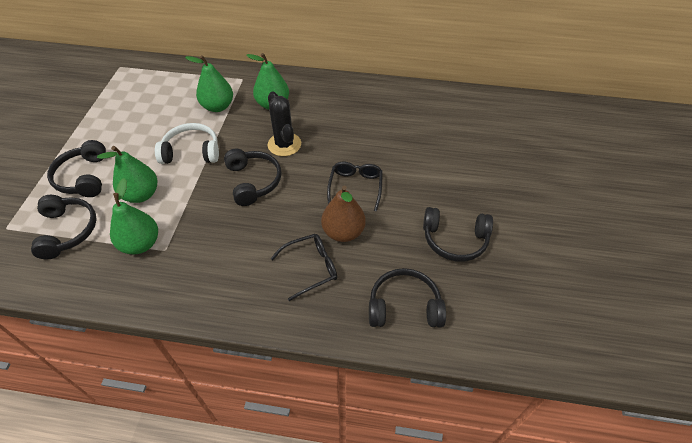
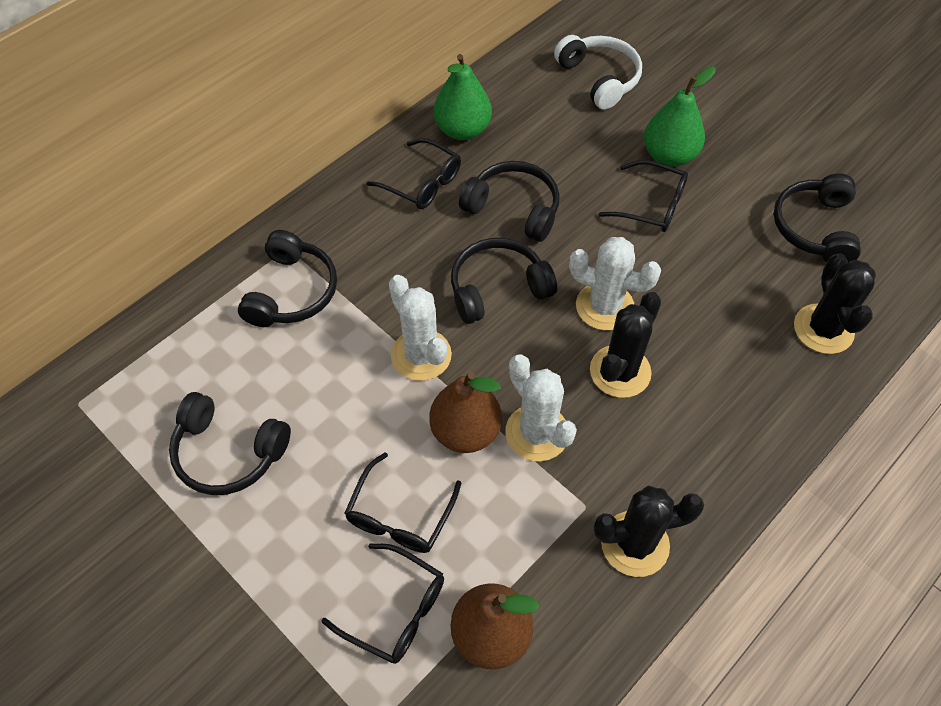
black cactus: 1 -> 3
black glasses: 2 -> 4
brown pear: 1 -> 2
green pear: 4 -> 2
white cactus: 0 -> 3

